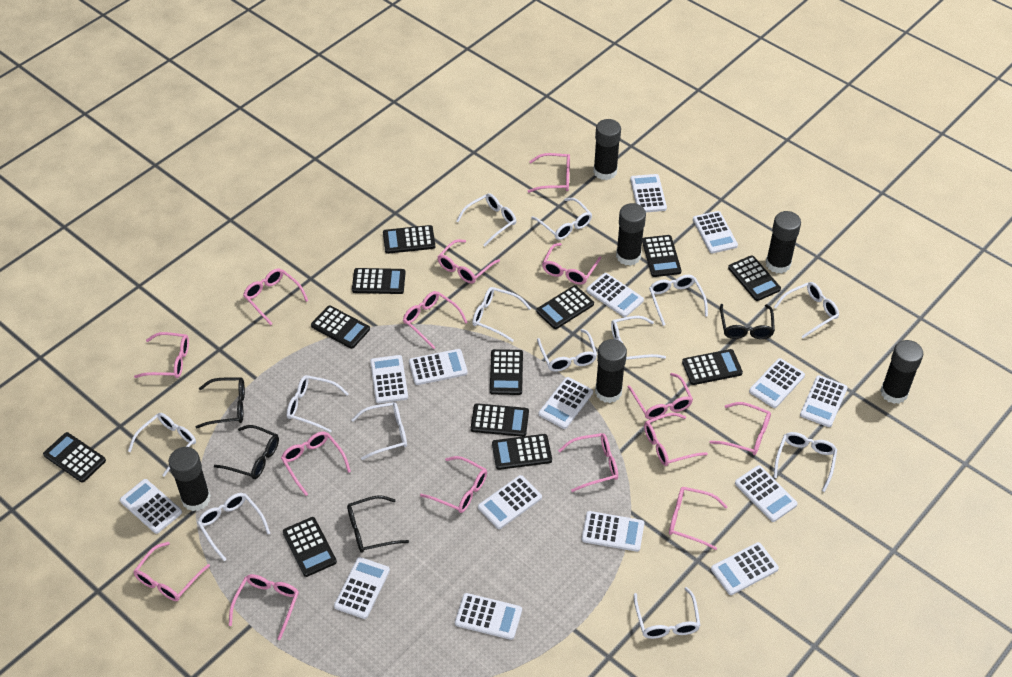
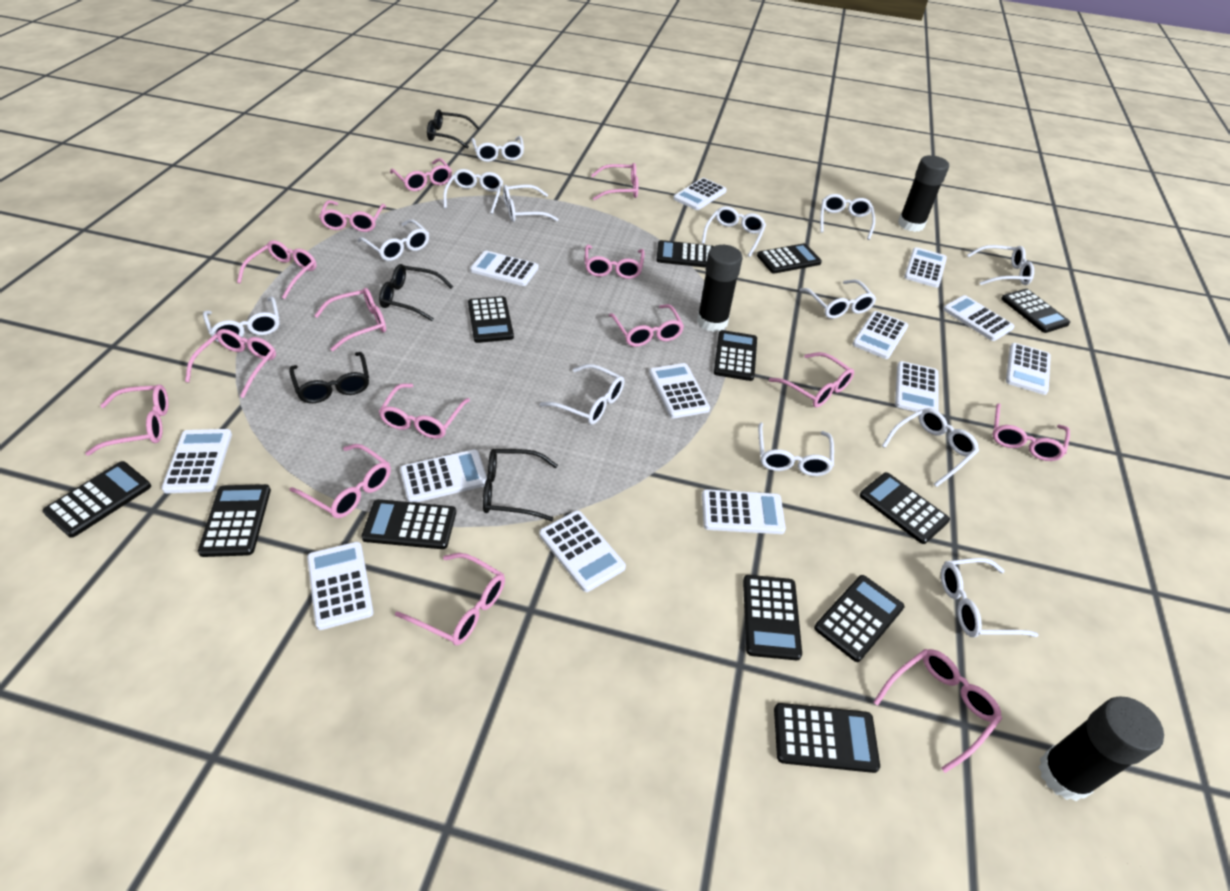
black glue stick: 6 -> 3
white calculator: 15 -> 13

